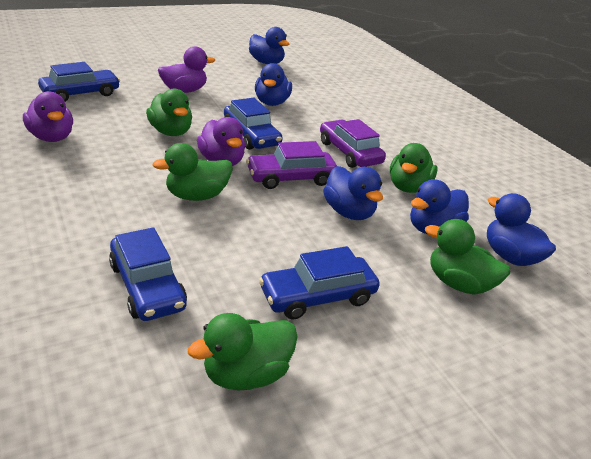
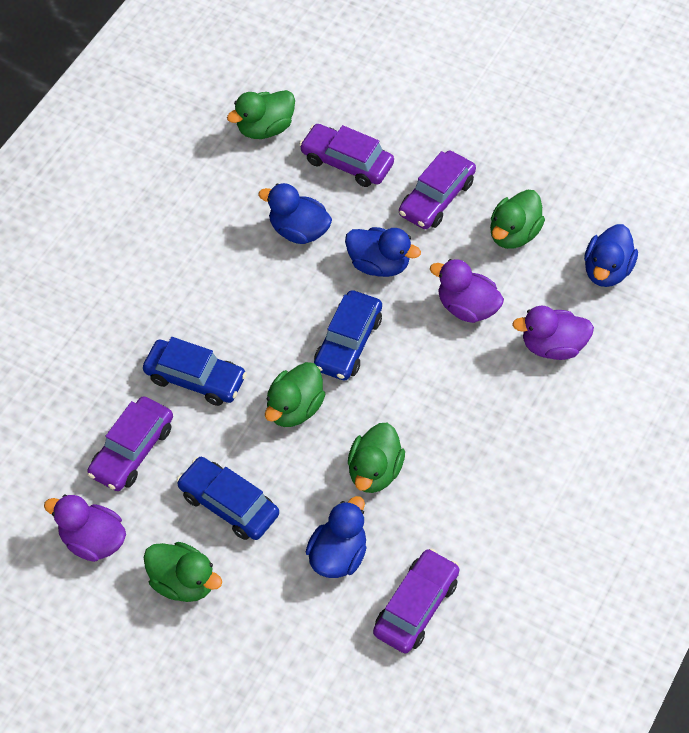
blue car: 4 -> 3
blue duck: 5 -> 4
purple car: 2 -> 4

